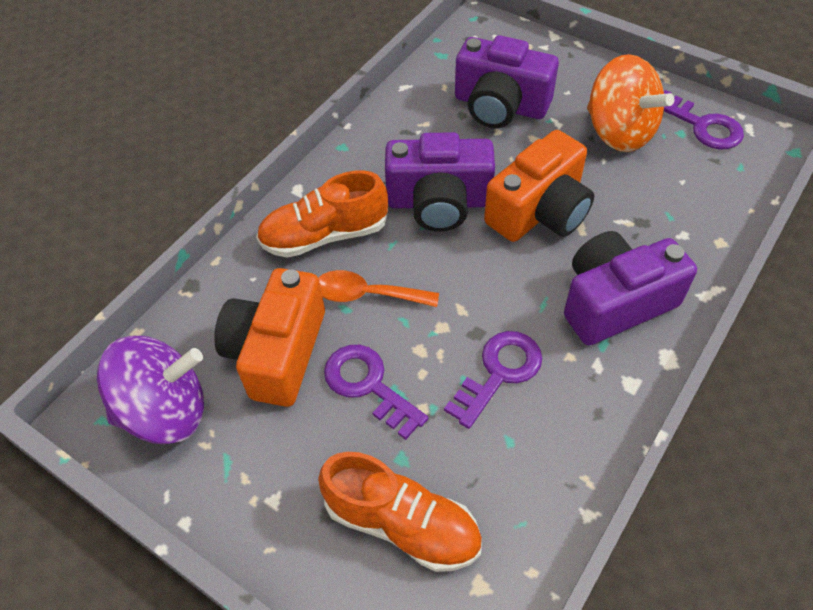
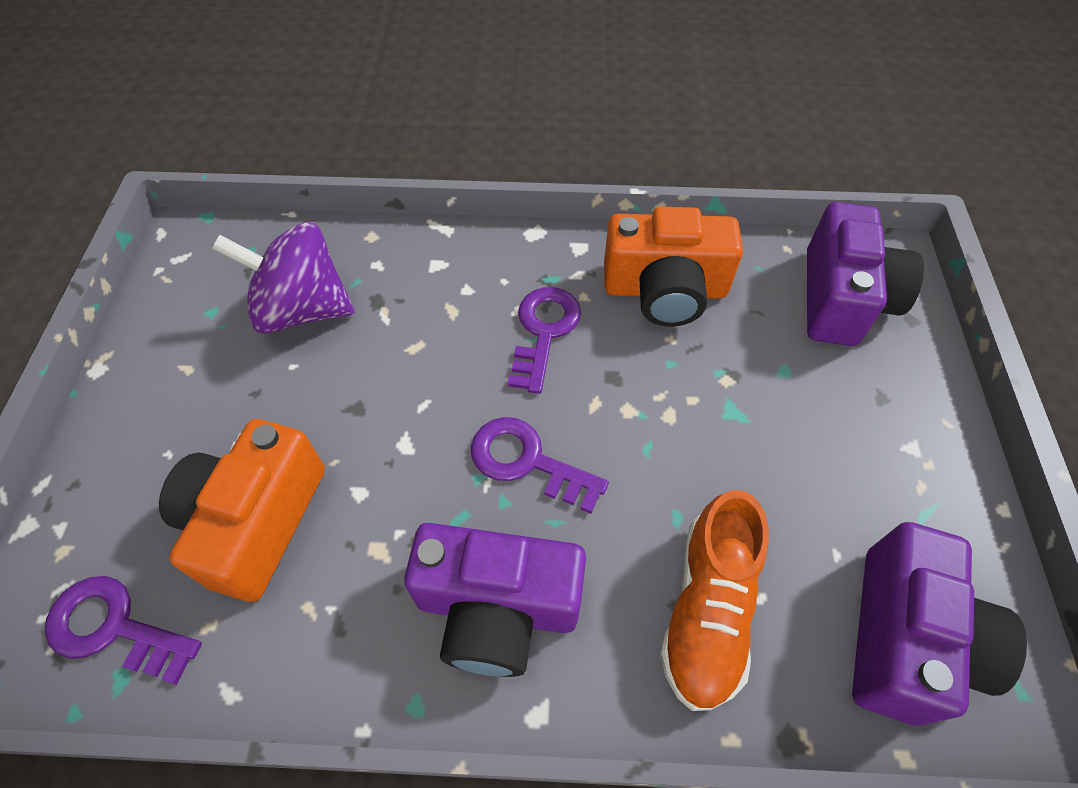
orange shoe: 2 -> 1
orange spinning top: 1 -> 0
orange spoon: 1 -> 0

